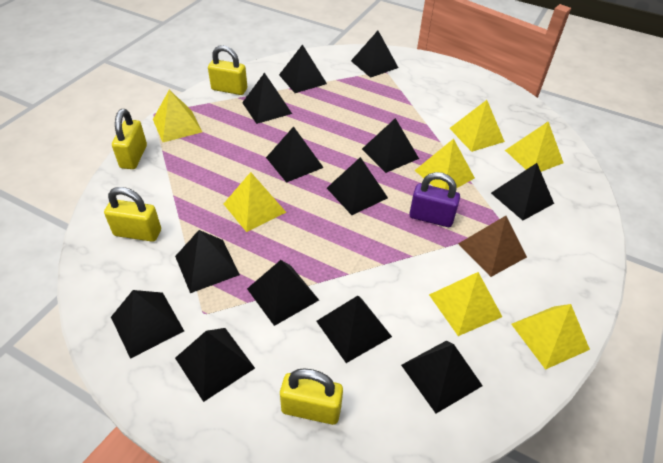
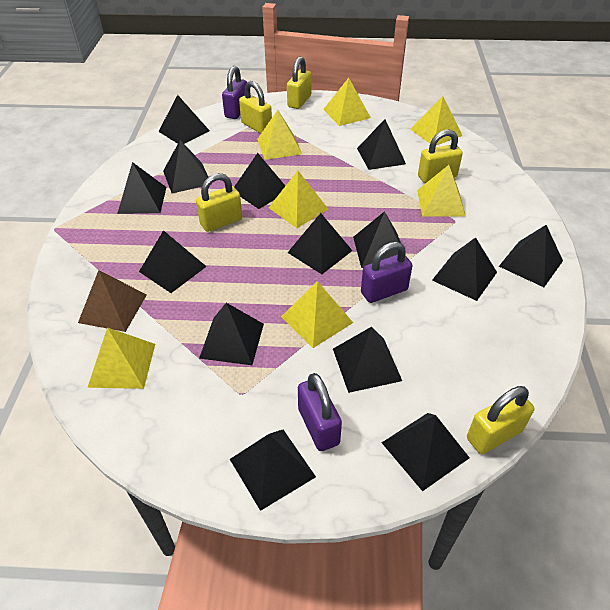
black pyramid: 13 -> 14
purple padlock: 1 -> 3
yellow padlock: 4 -> 5

